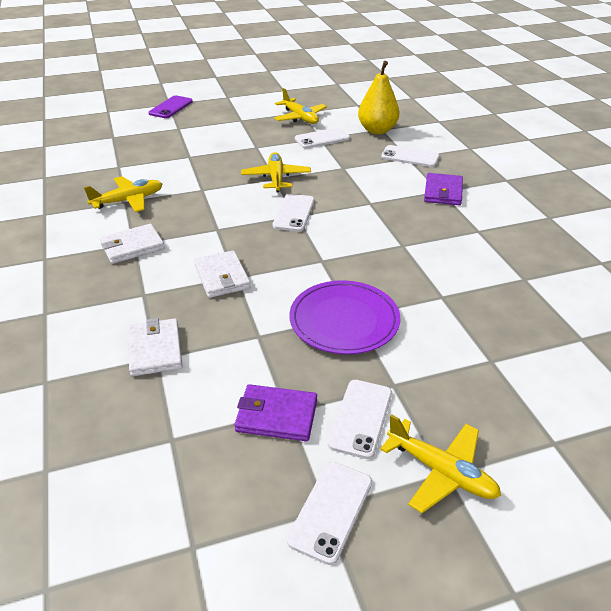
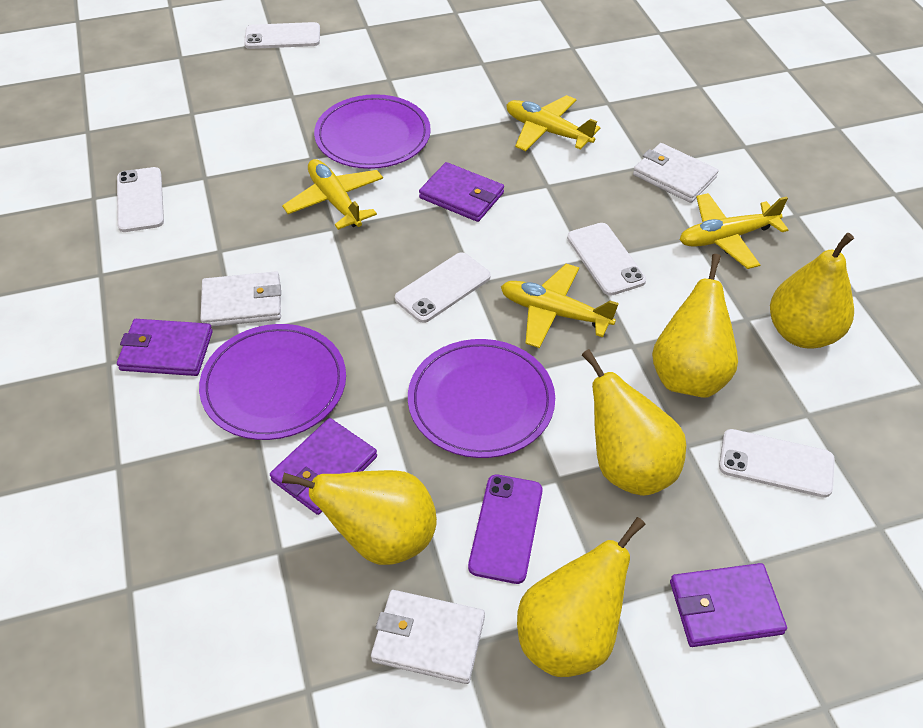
purple plate: 1 -> 3
purple wallet: 2 -> 4
yellow pear: 1 -> 5

